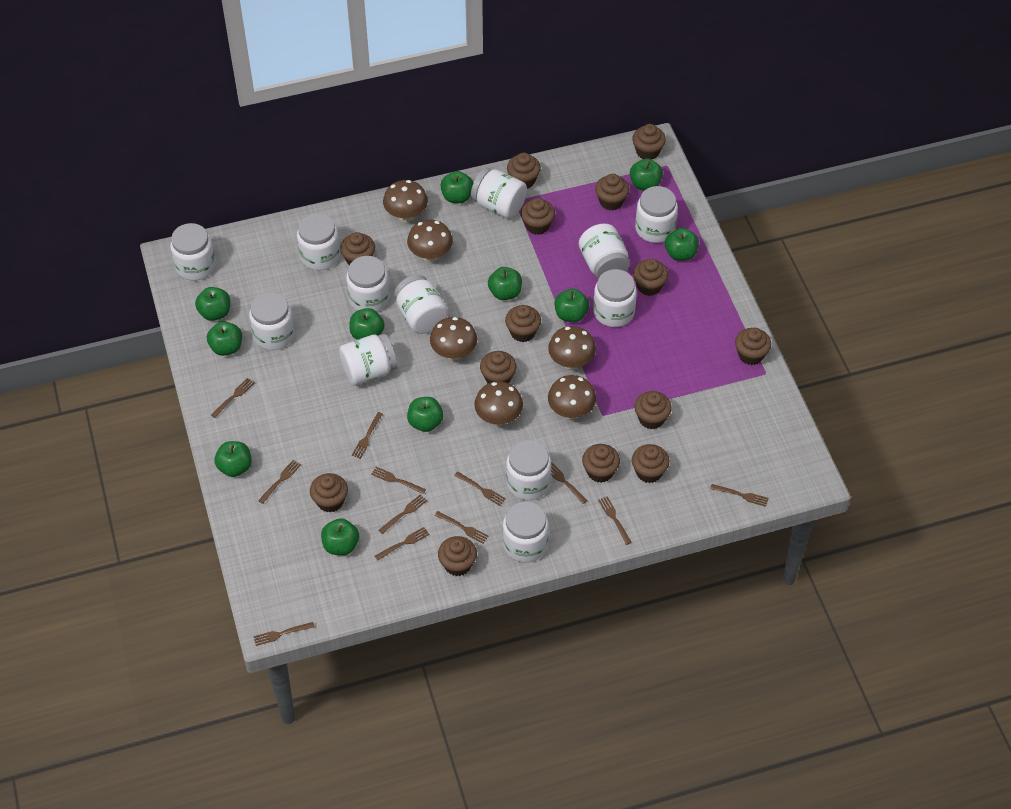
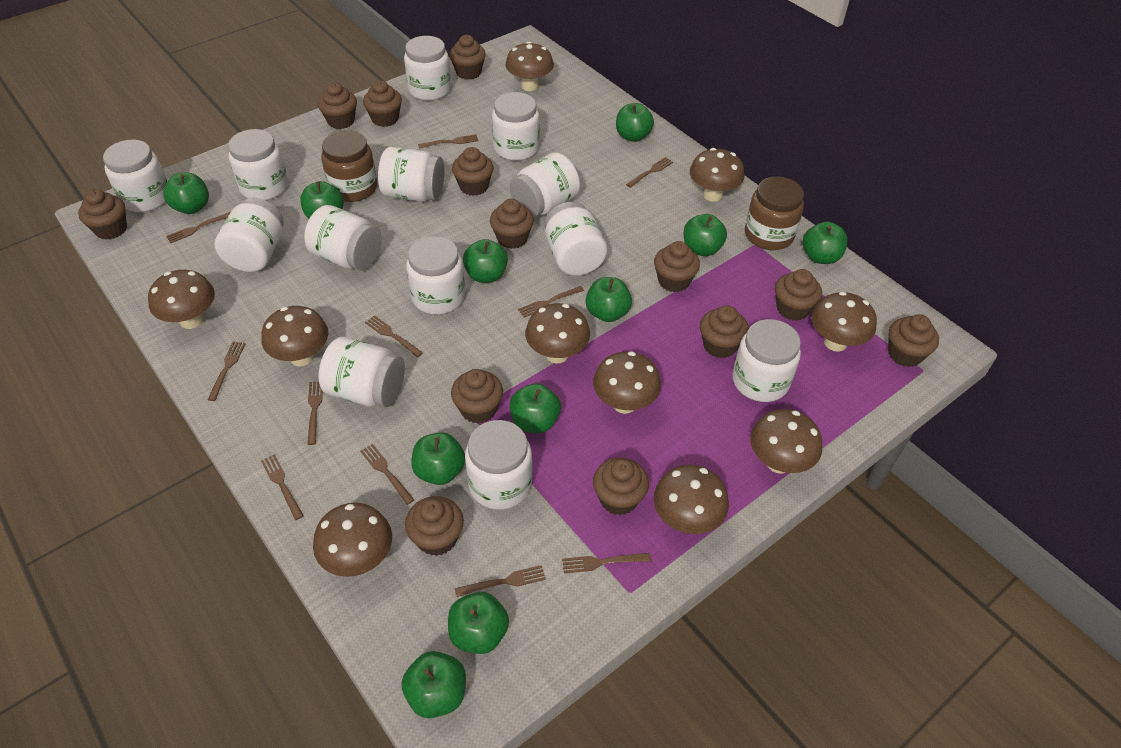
brown cupcake: 14 -> 13
brown fork: 12 -> 11
brown jar: 0 -> 2
brown mushroom: 6 -> 10
white jar: 12 -> 13

